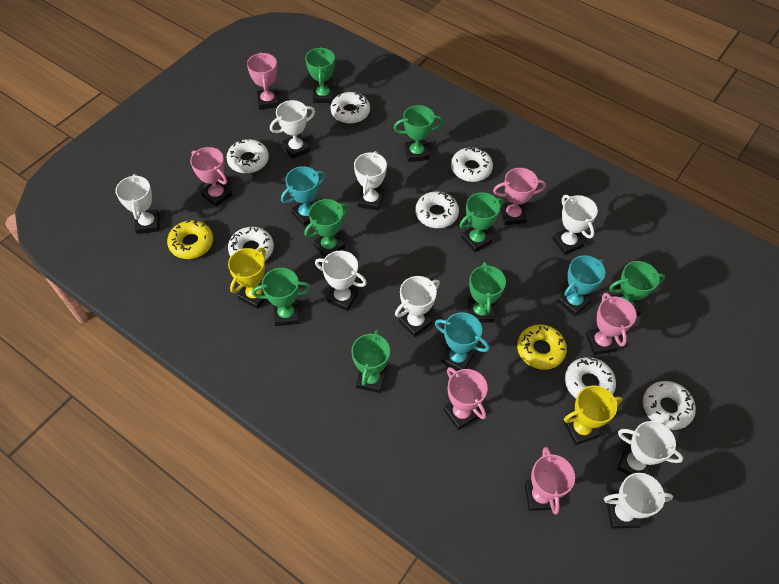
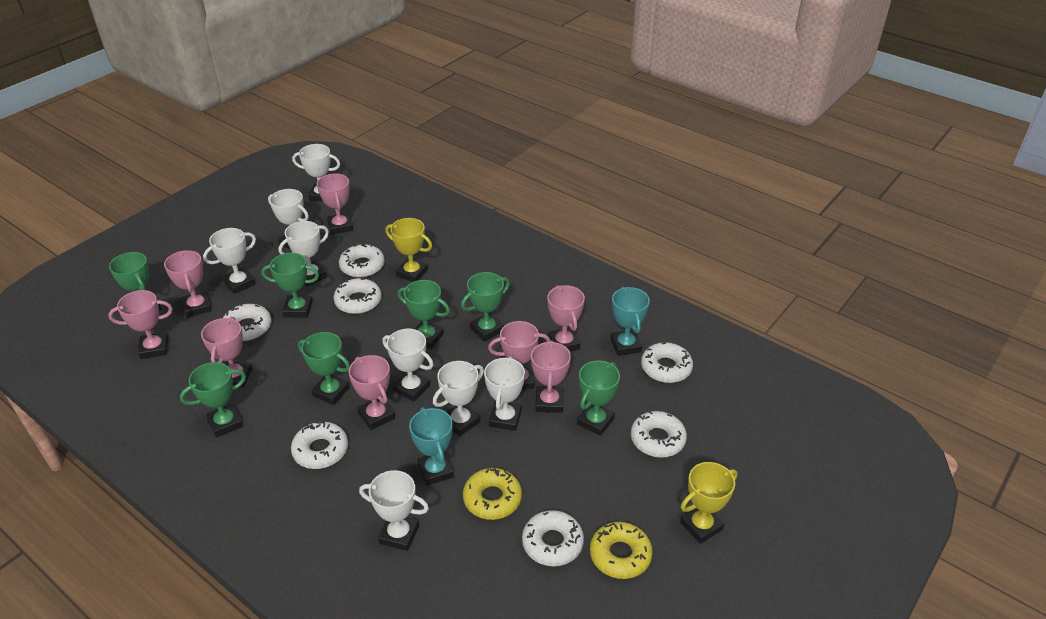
green trophy: 8 -> 7
pink trophy: 6 -> 8
turquoise trophy: 3 -> 2

